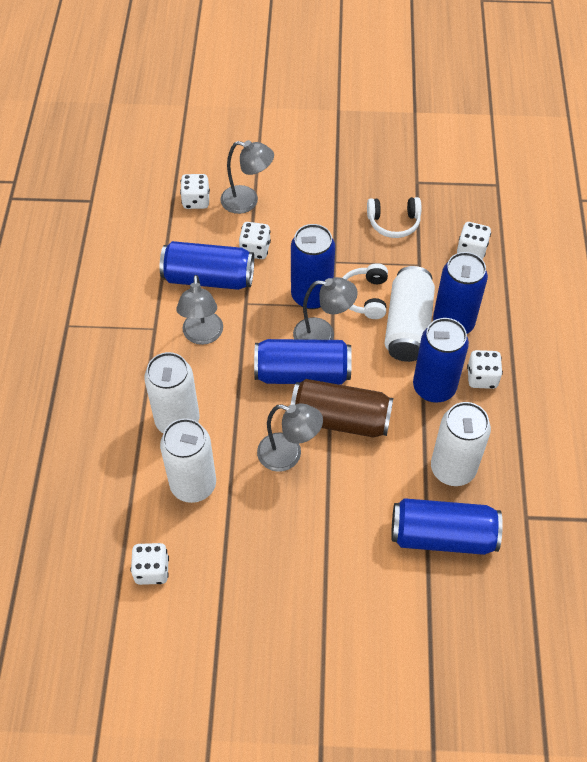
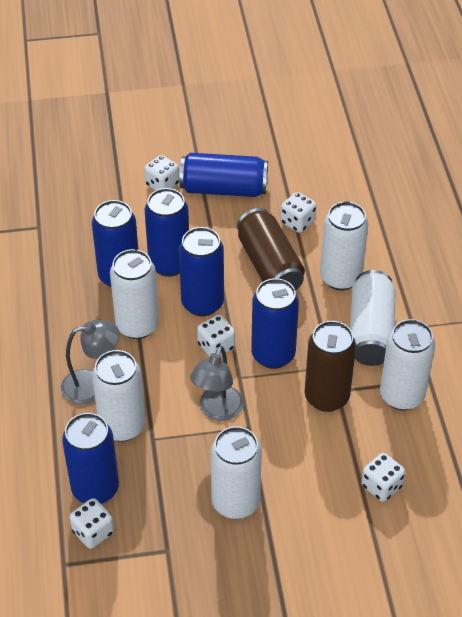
brown can: 1 -> 2
grey lamp: 4 -> 2
white can: 4 -> 6
white headphones: 2 -> 0

